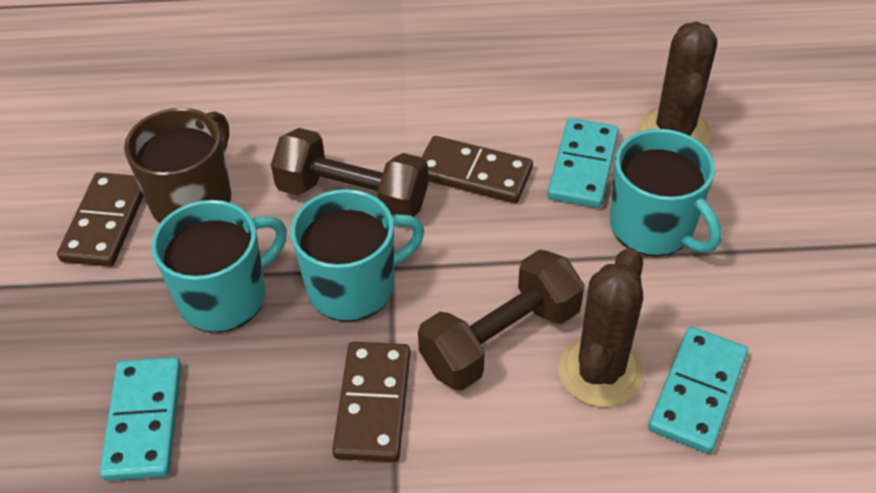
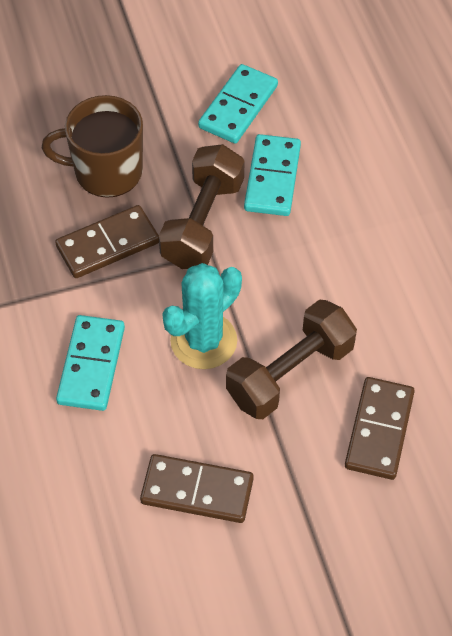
brown cactus: 2 -> 0
turquoise cactus: 0 -> 1
turquoise mug: 3 -> 0

